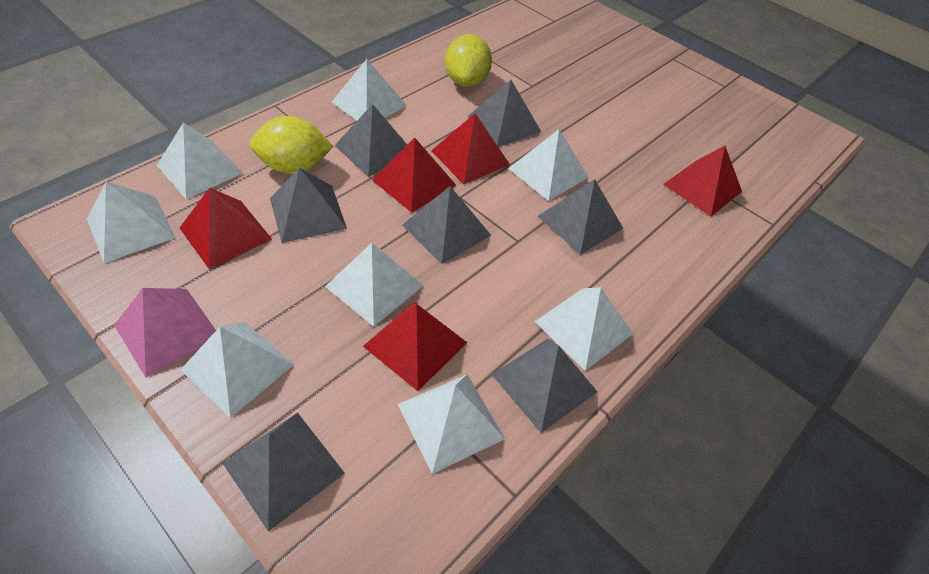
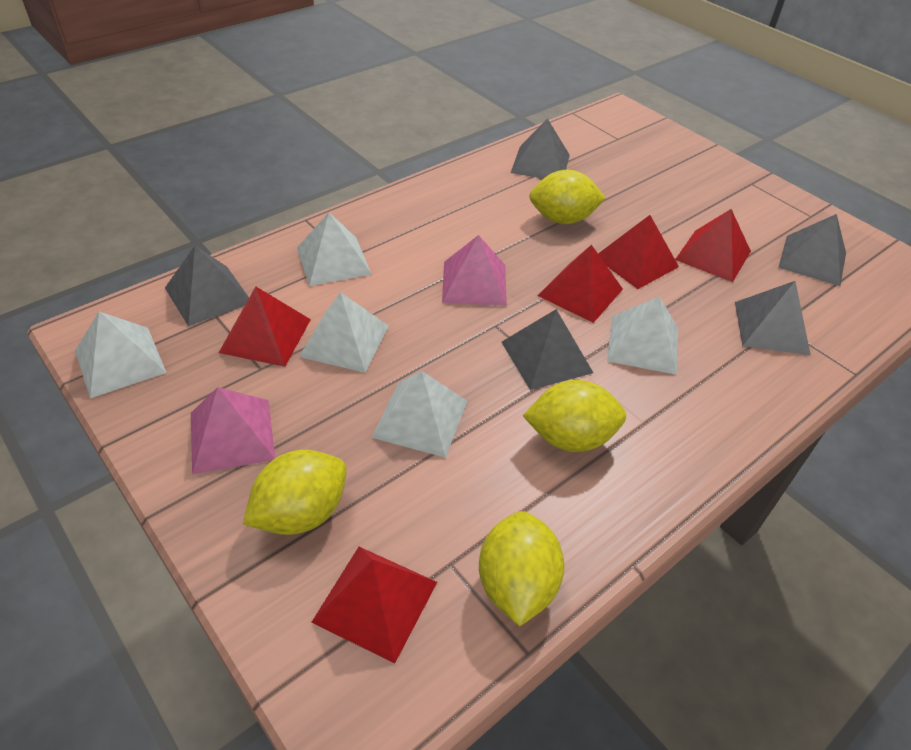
grey pyramid: 7 -> 5
pink pyramid: 1 -> 2
white pyramid: 8 -> 5
yellow lemon: 2 -> 4

